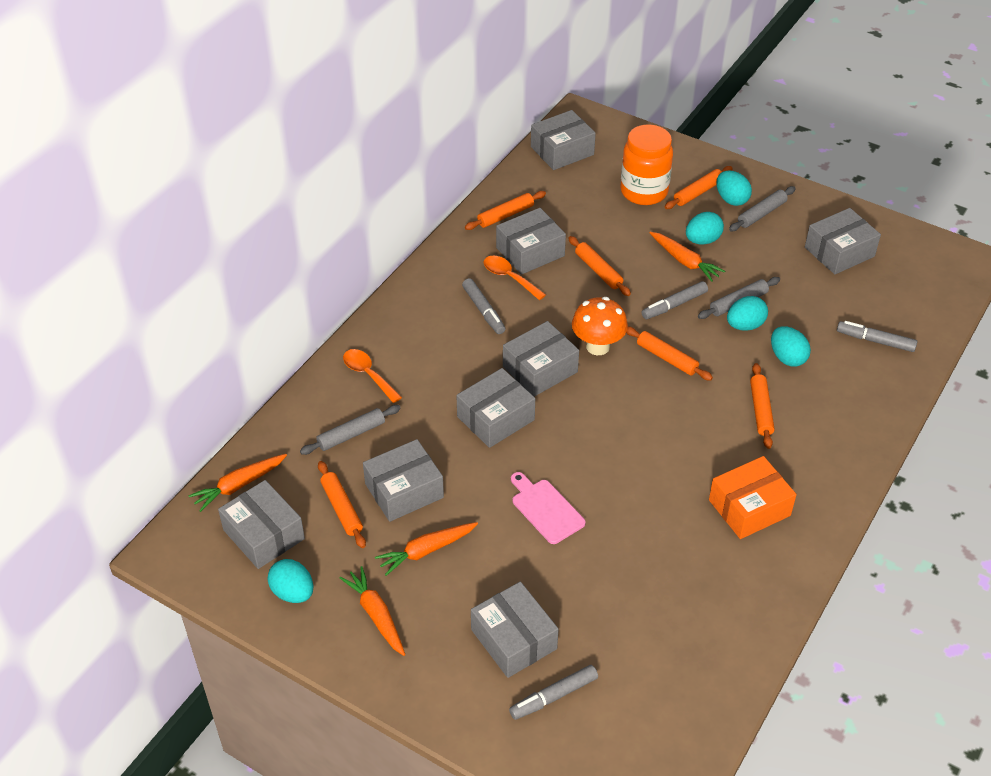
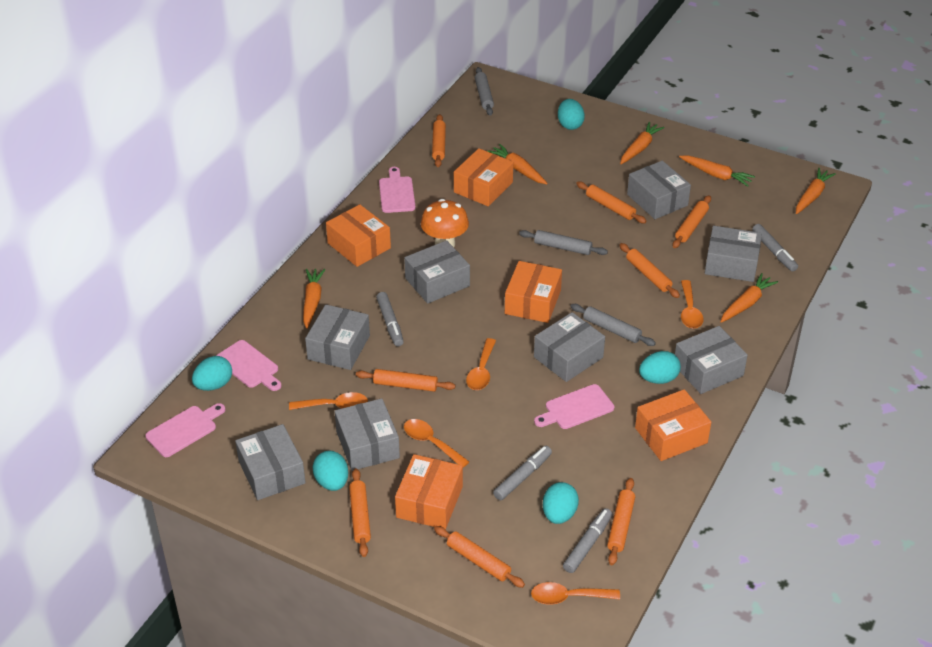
orange box: 1 -> 5
orange carrot: 4 -> 6
orange jar: 1 -> 0
orange rolling pin: 6 -> 8
orange spoon: 2 -> 5
pink cutting board: 1 -> 4

